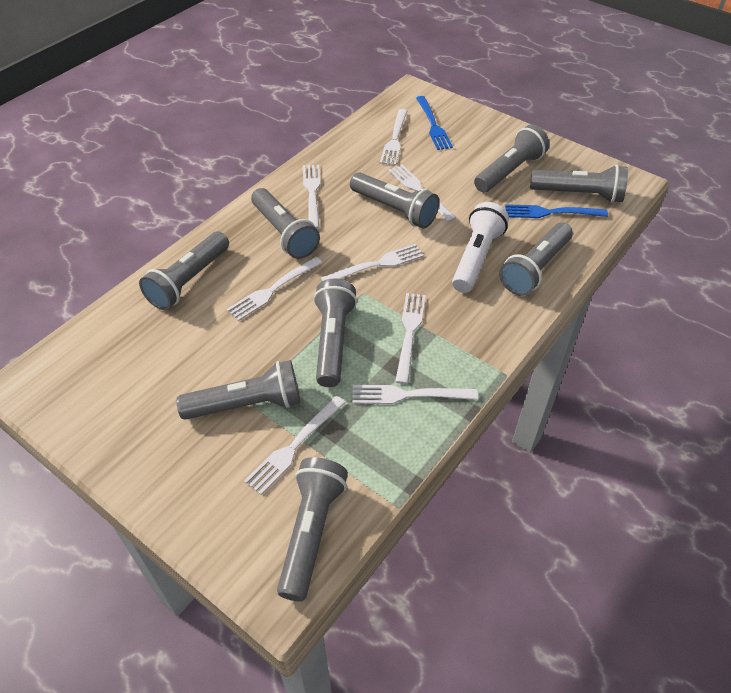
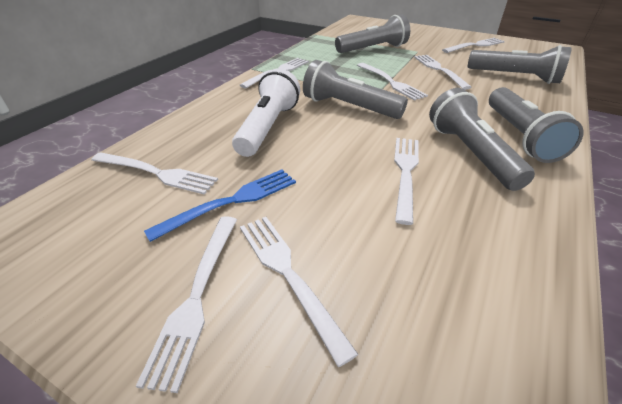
blue fork: 2 -> 1
grey flashlight: 9 -> 5

